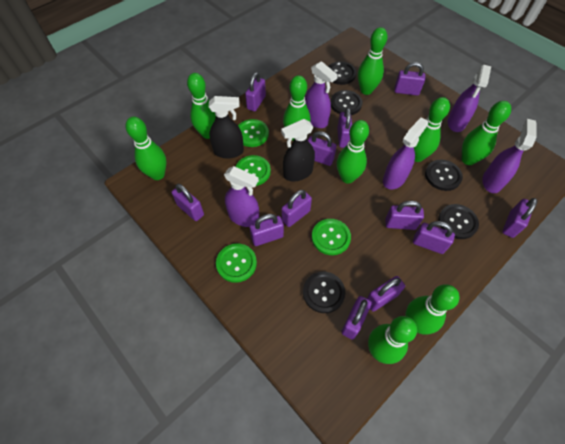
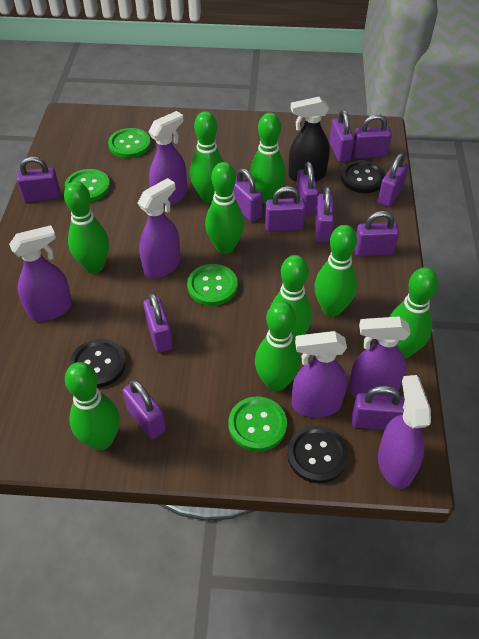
black button: 5 -> 3
black spray bottle: 2 -> 1
purple spray bottle: 5 -> 6

